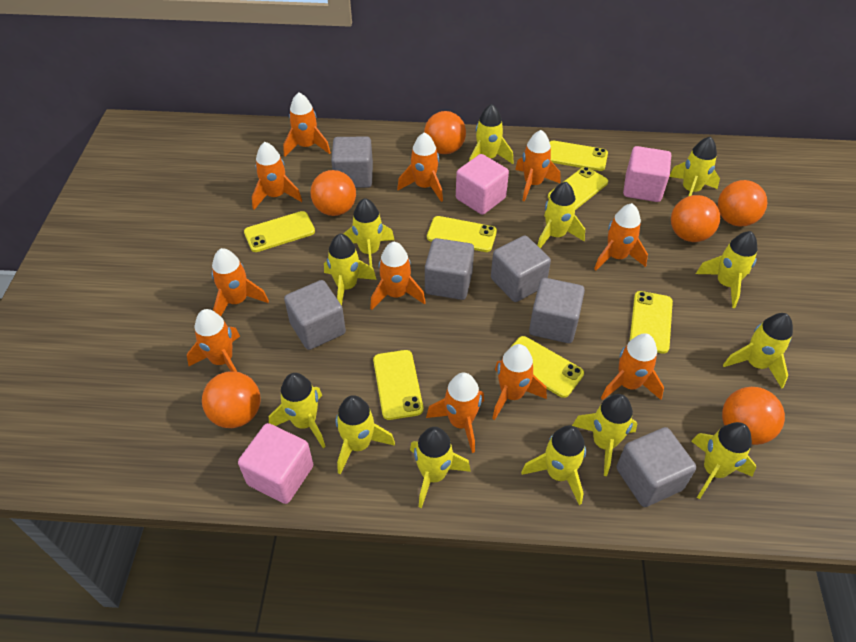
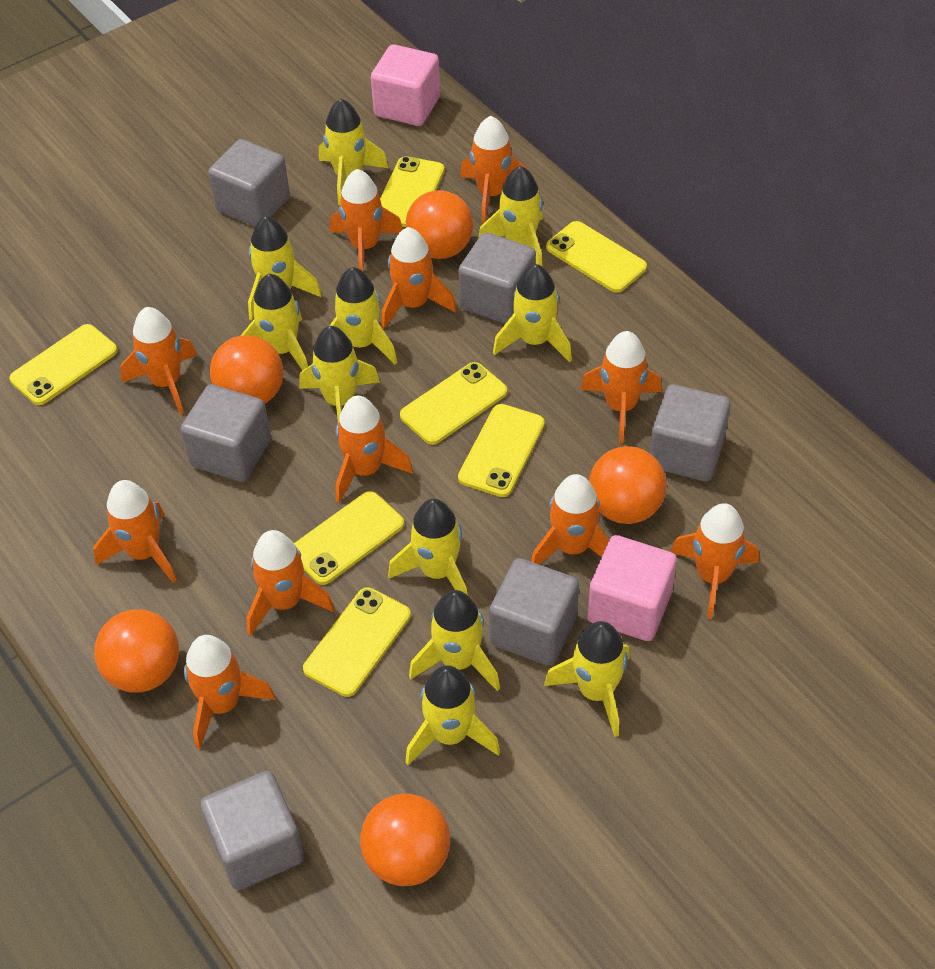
orange ball: 6 -> 5
pink cube: 3 -> 2
yellow rocket: 13 -> 11

